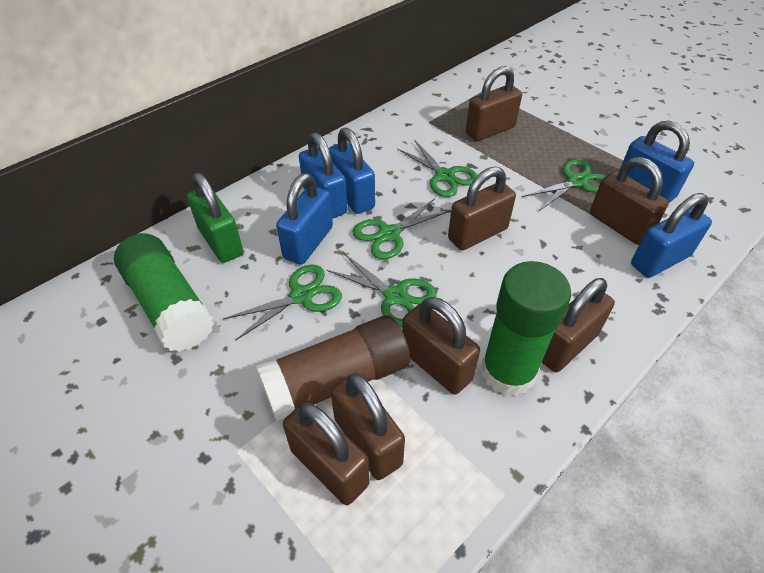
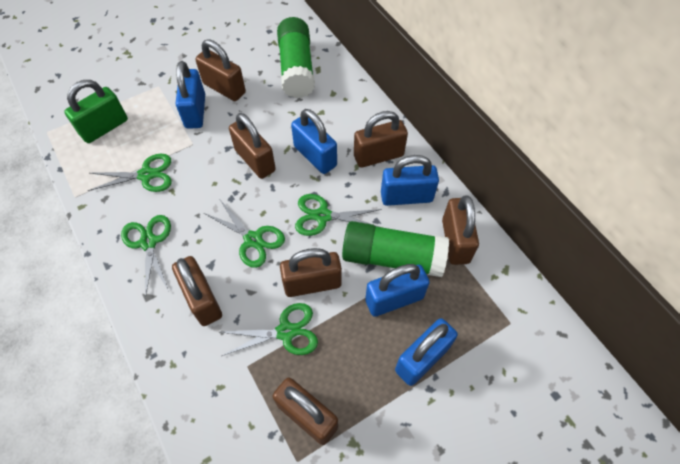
brown glue stick: 1 -> 0

